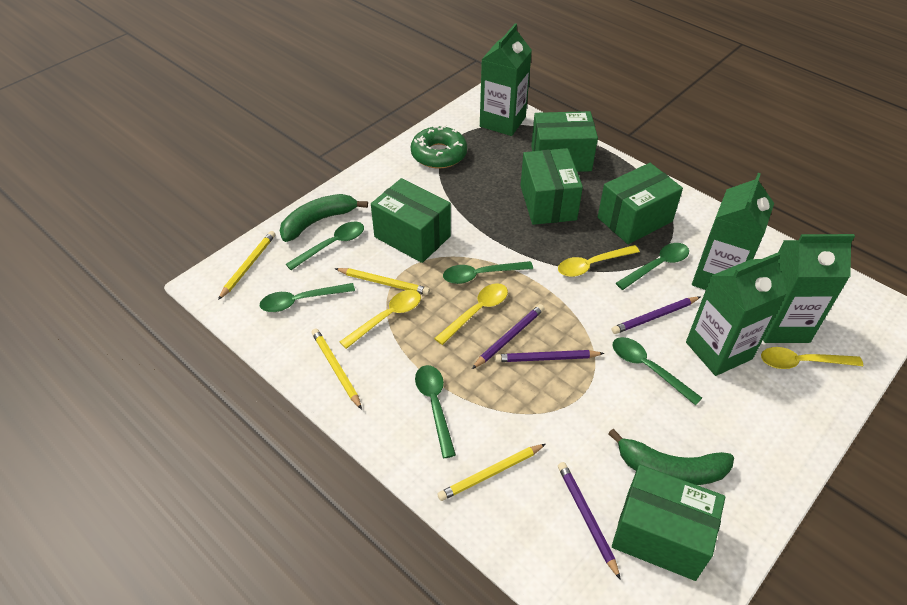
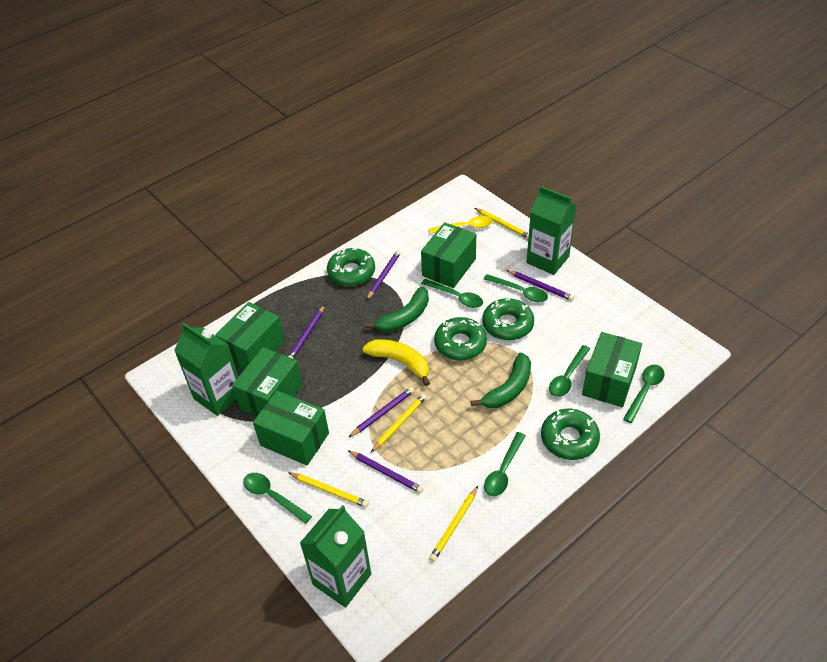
green carton: 4 -> 3
green donut: 1 -> 4
purple pencil: 4 -> 5
yellow banana: 0 -> 1
yellow spoon: 4 -> 1

